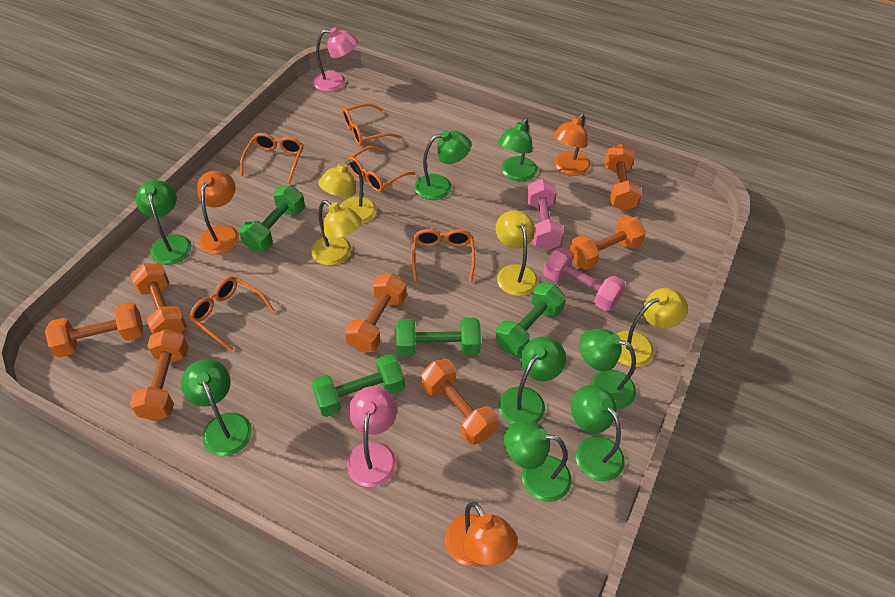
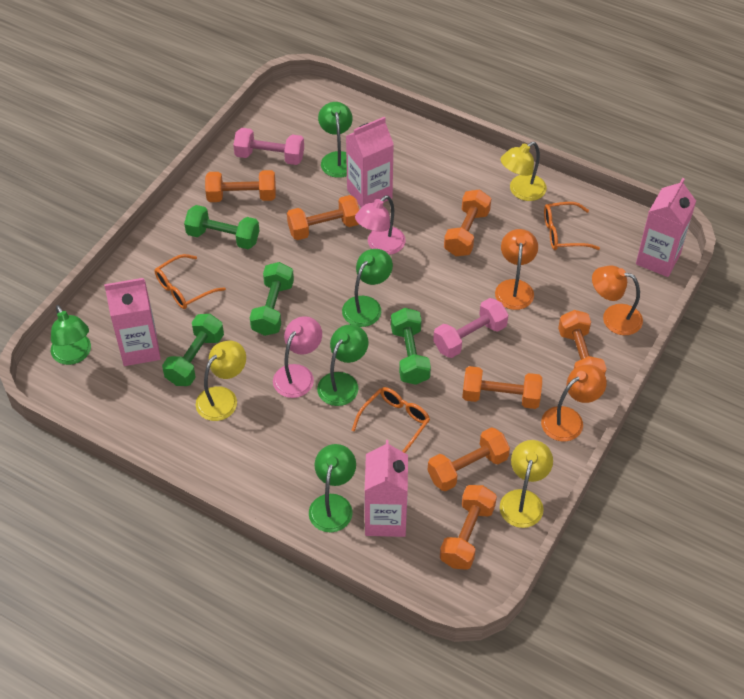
green lamp: 8 -> 5
orange glasses: 5 -> 3
pink carton: 0 -> 4
yellow lamp: 4 -> 3

